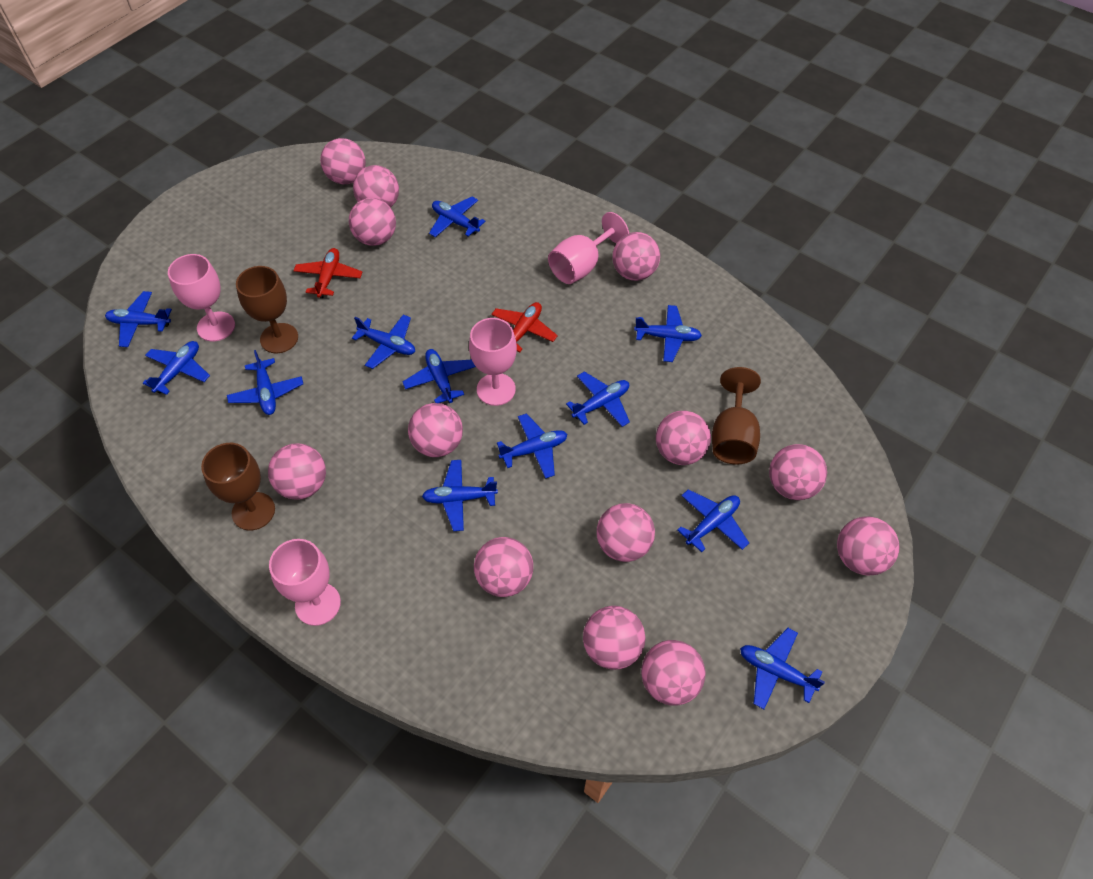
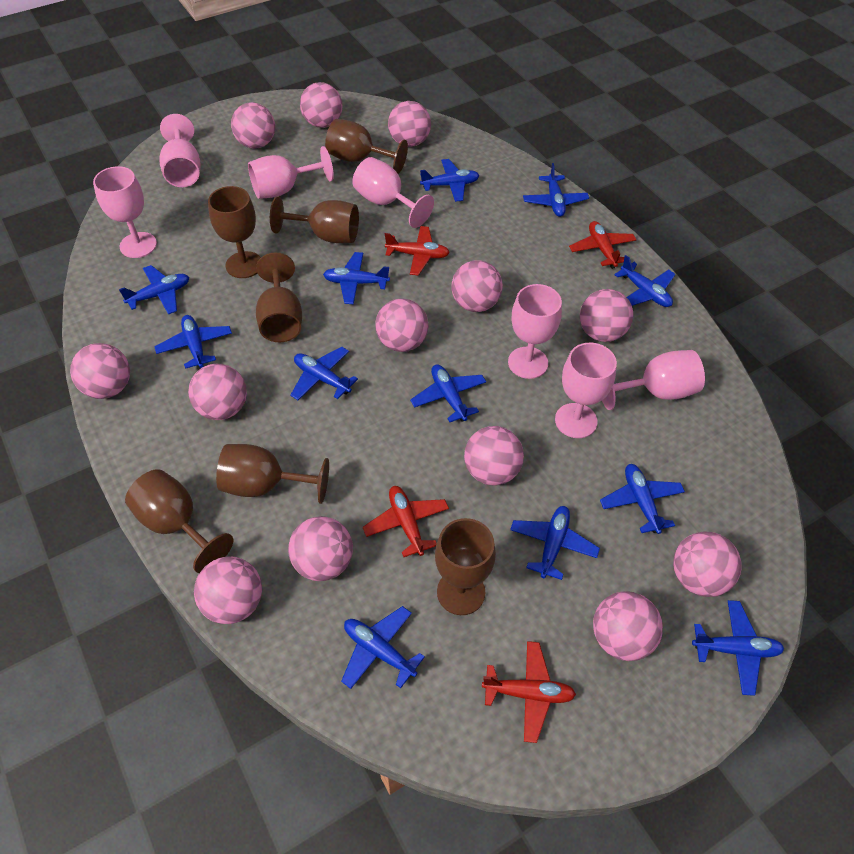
brown goblet: 3 -> 7
pink goblet: 4 -> 7
red plane: 2 -> 4

